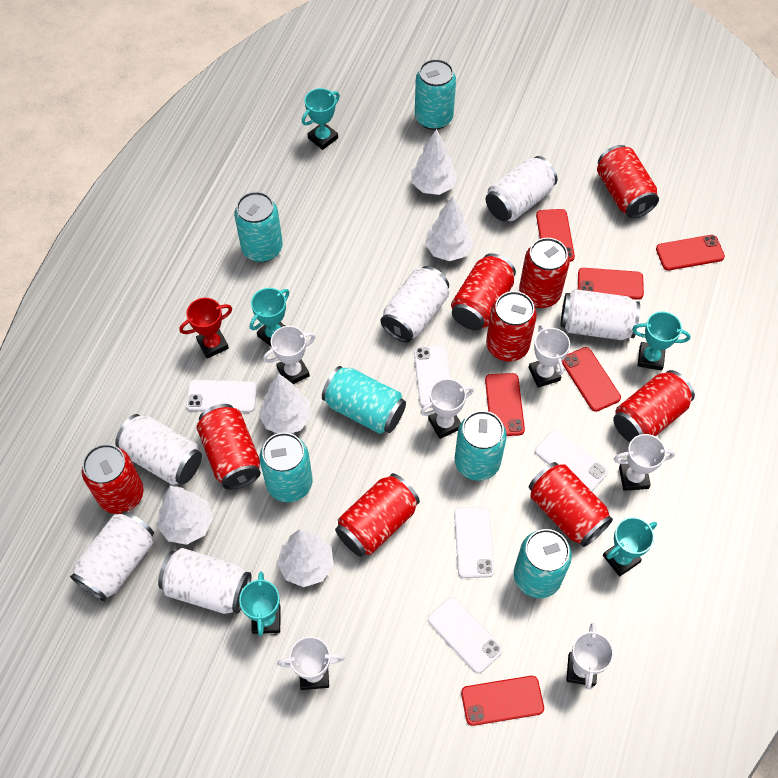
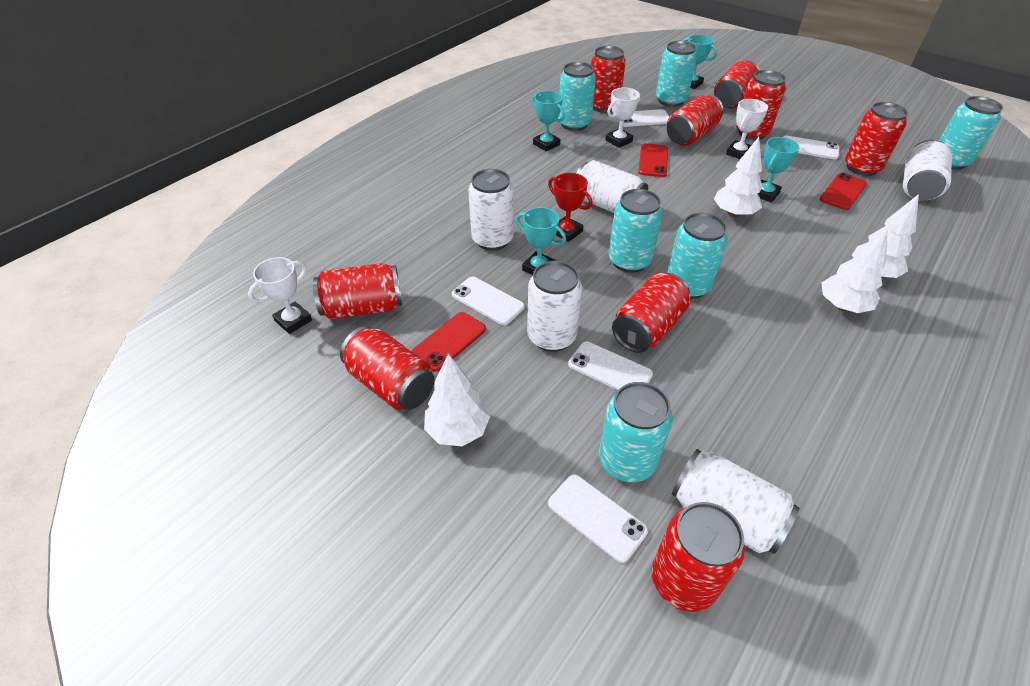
red phone: 6 -> 3
turquoise trophy: 5 -> 4
white can: 6 -> 5
white tree: 5 -> 4
white trophy: 6 -> 3

